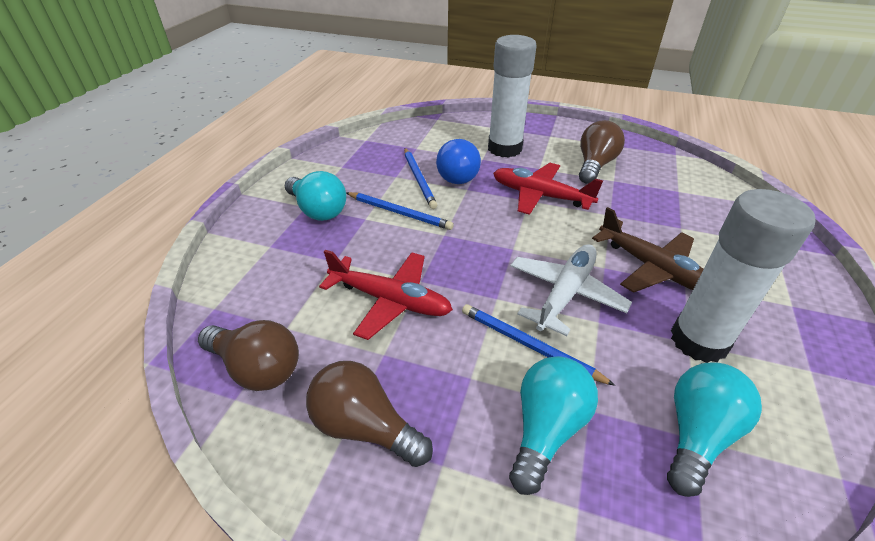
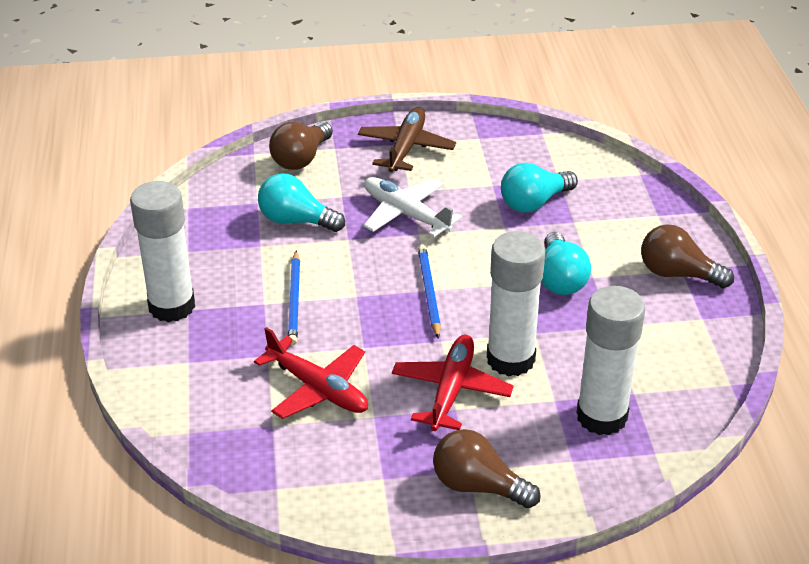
blue light bulb: 1 -> 0
blue pencil: 3 -> 2
white glue stick: 2 -> 3

